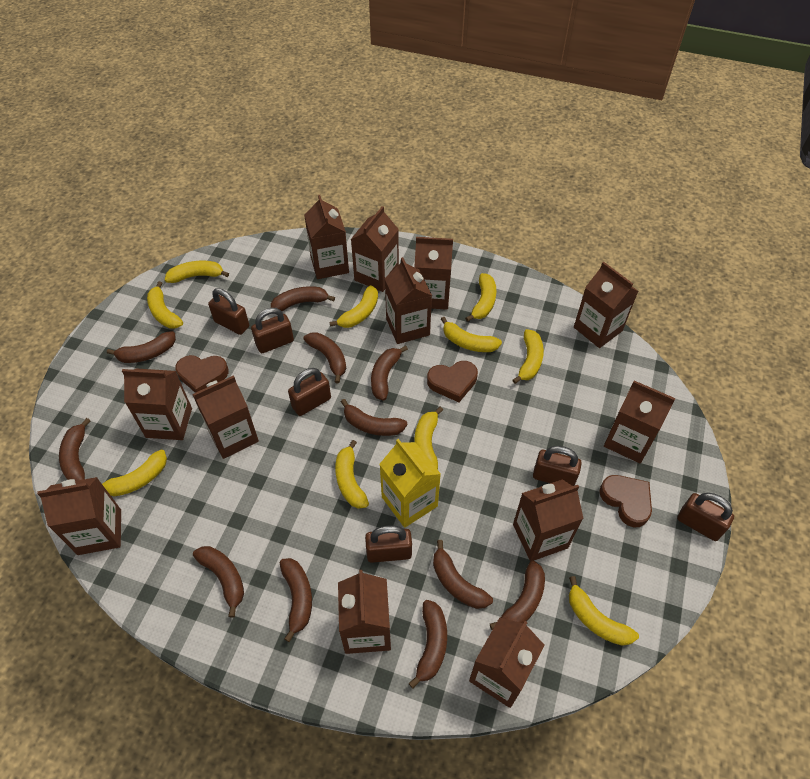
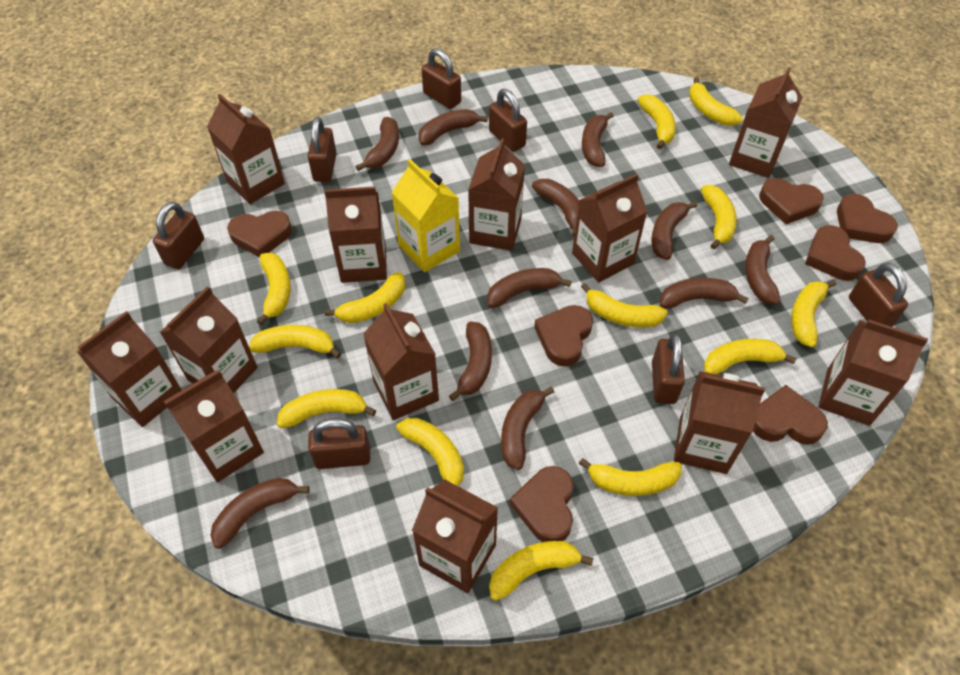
brown heart: 3 -> 7
brown padlock: 6 -> 7
yellow banana: 10 -> 13

